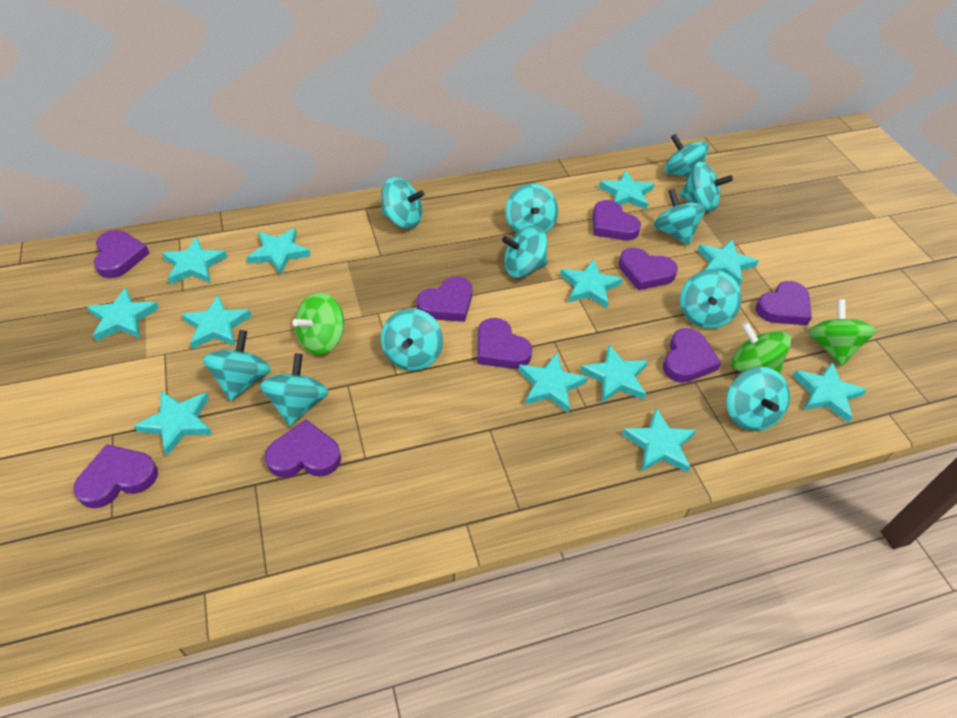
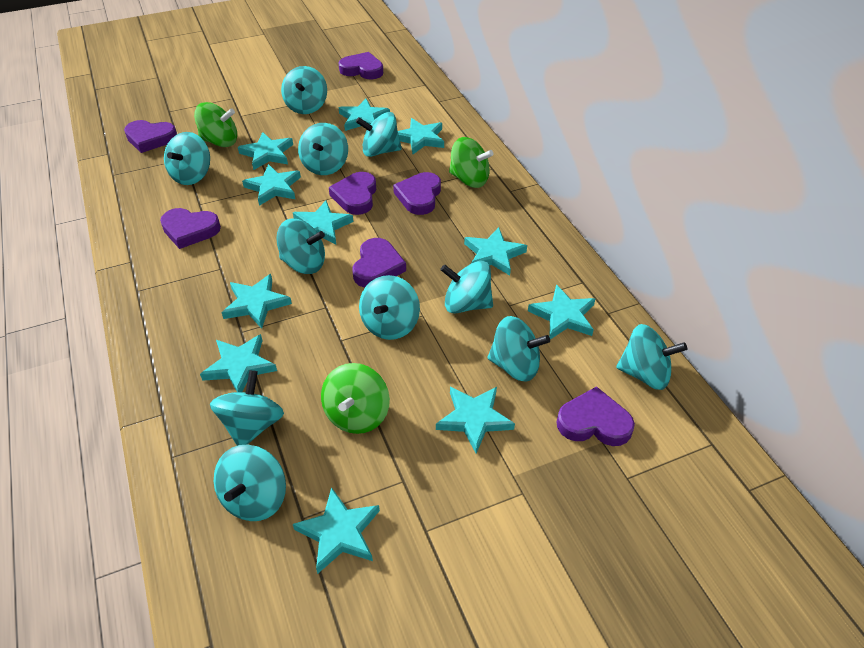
purple heart: 9 -> 7
turquoise star: 12 -> 11

